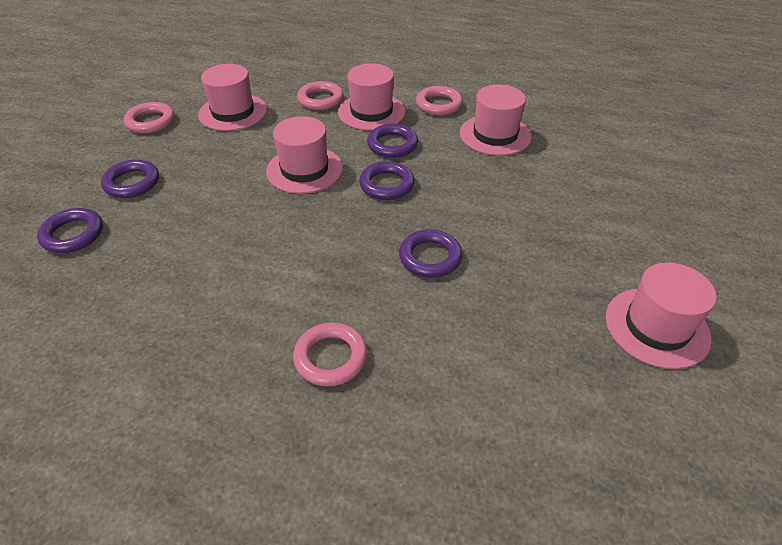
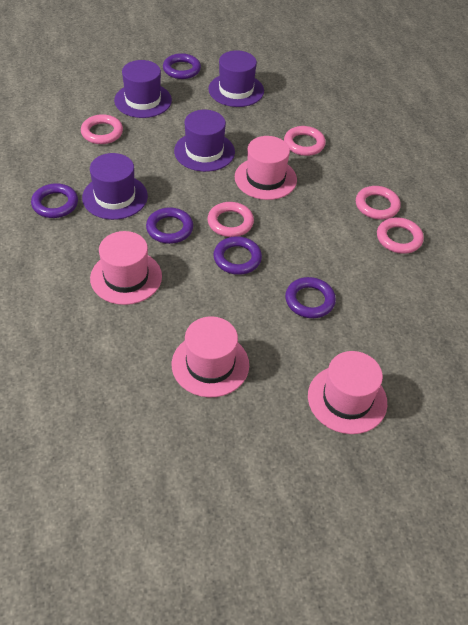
pink hat: 5 -> 4
pink ring: 4 -> 5
purple hat: 0 -> 4

